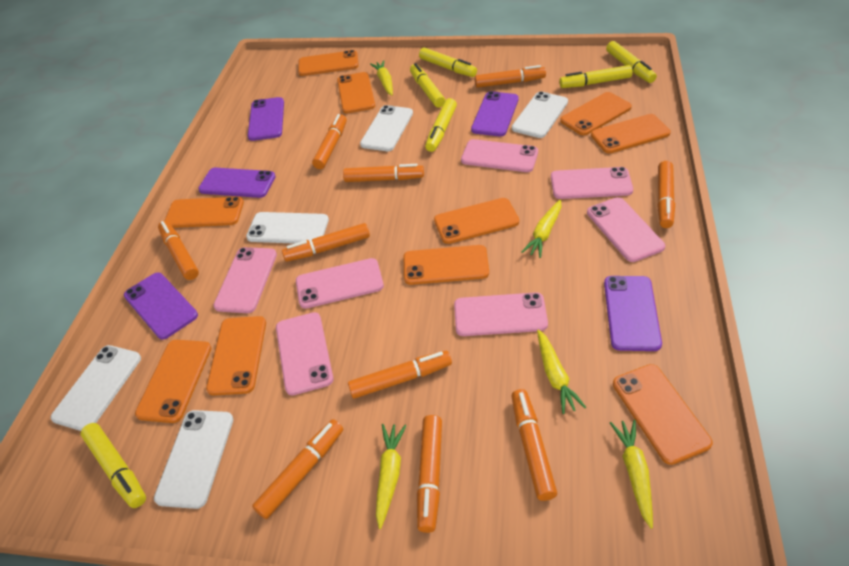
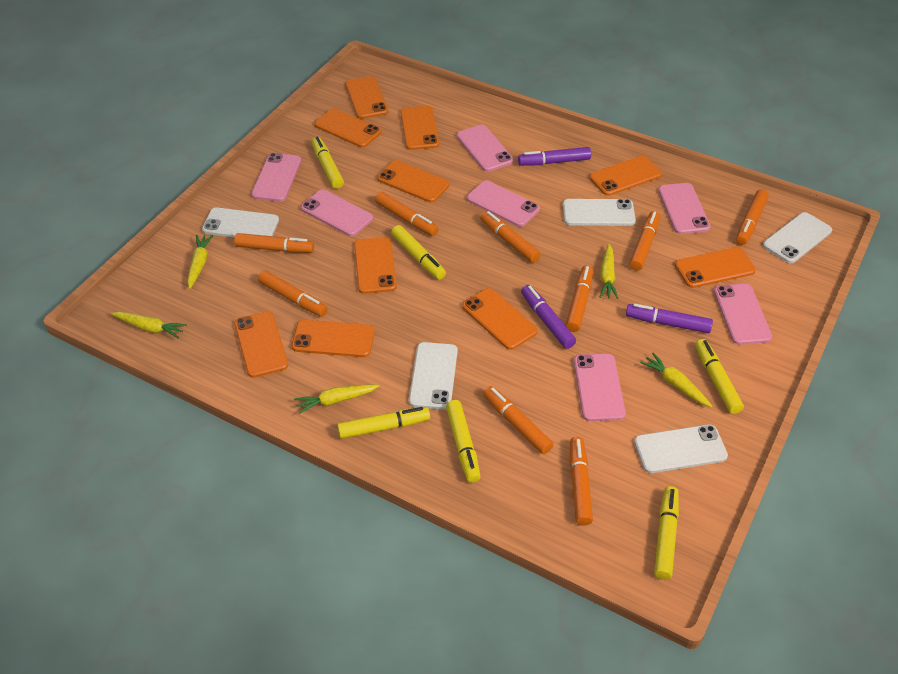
orange marker: 10 -> 9
purple marker: 0 -> 3
purple phone: 5 -> 0

